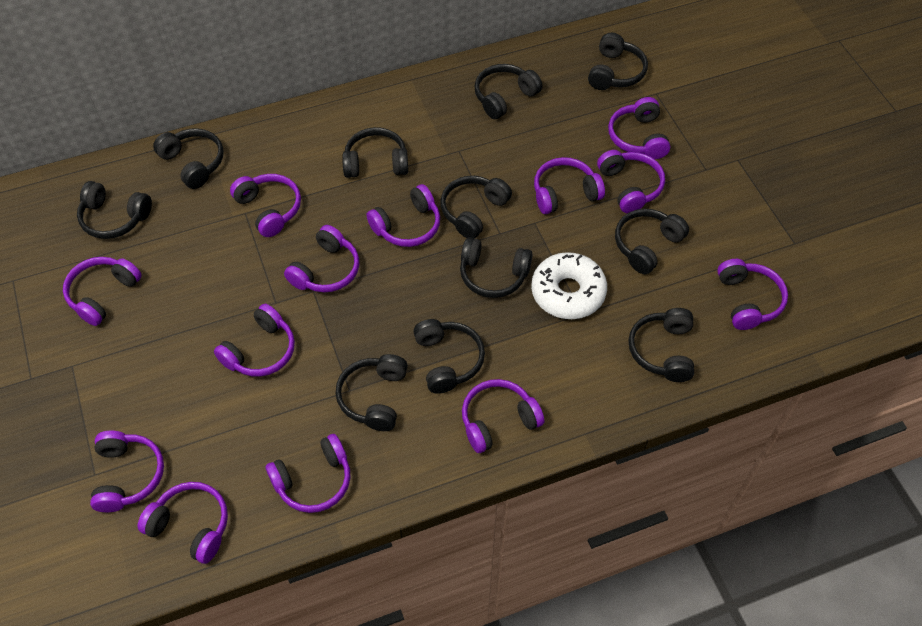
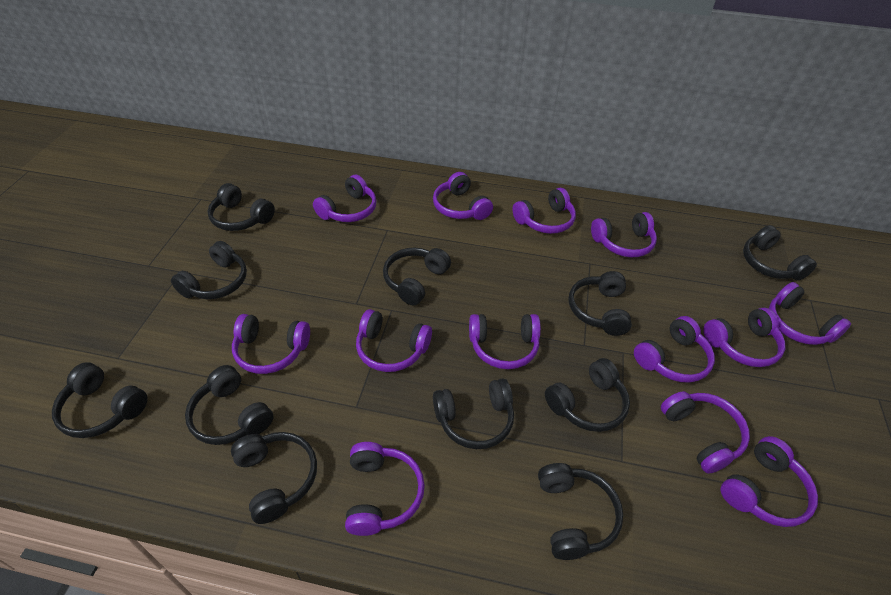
white donut: 1 -> 0

